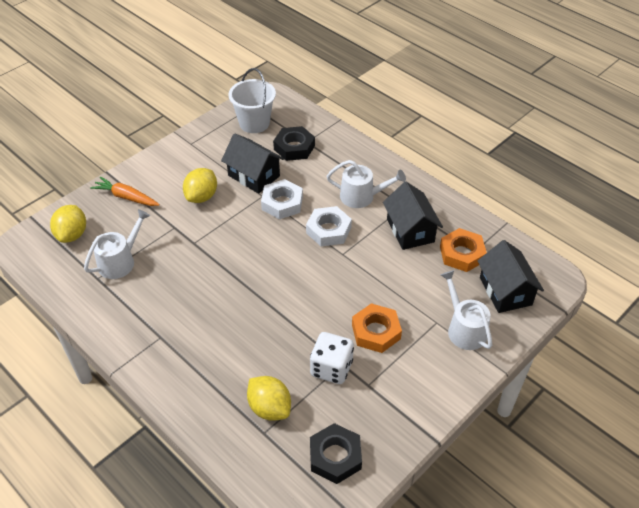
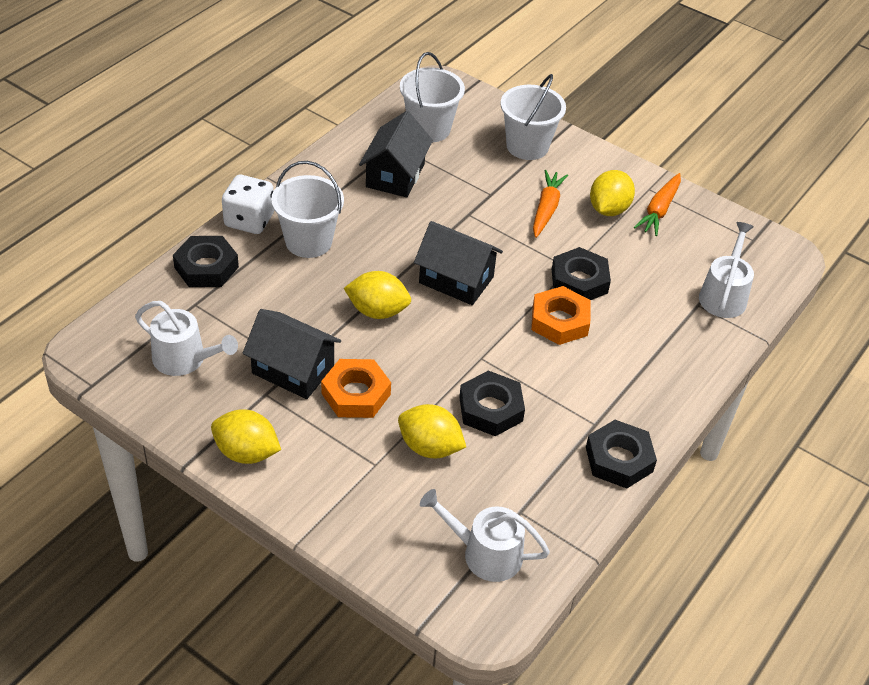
black nut: 2 -> 4
orange carrot: 1 -> 2
white bucket: 1 -> 3
white nut: 2 -> 0
yellow lemon: 3 -> 4

